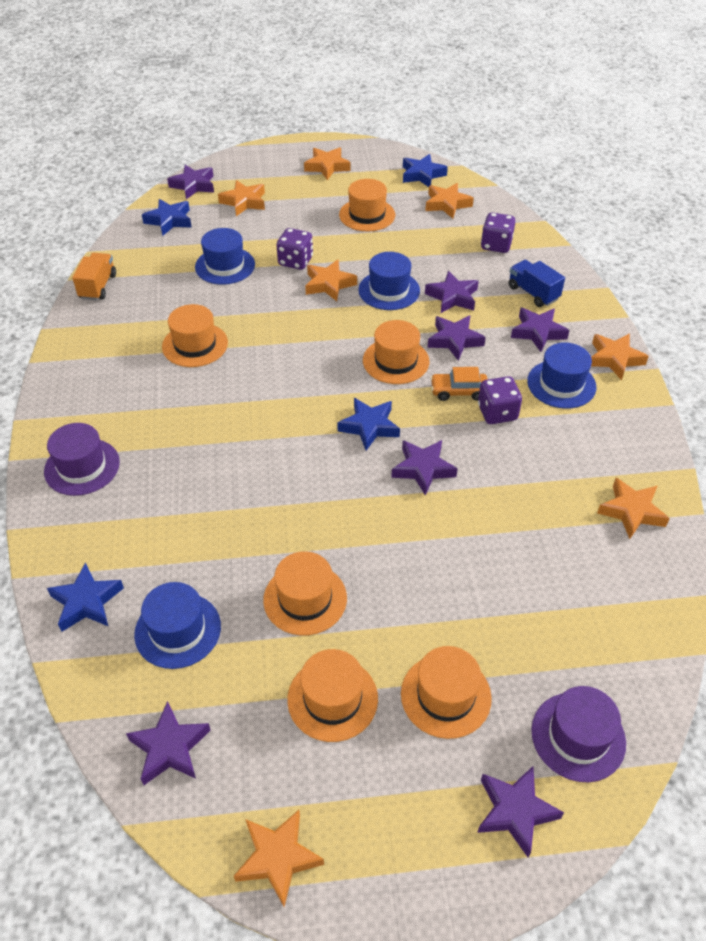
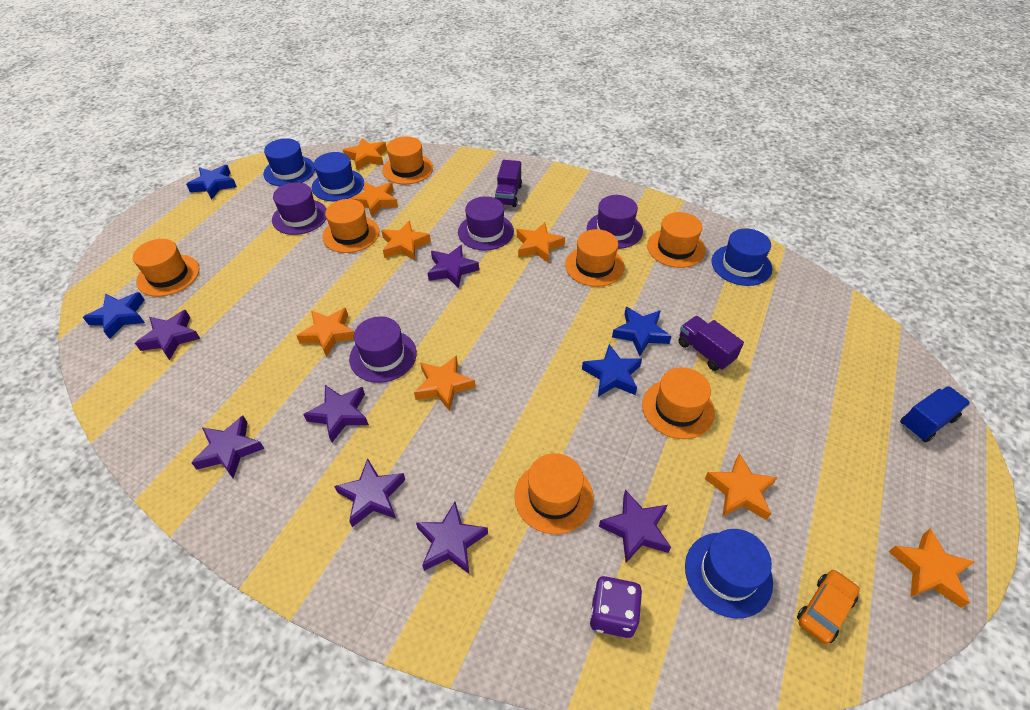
orange hat: 6 -> 7
orange star: 7 -> 8
orange truck: 1 -> 0
purple dice: 3 -> 1
purple hat: 2 -> 4
purple truck: 0 -> 2

